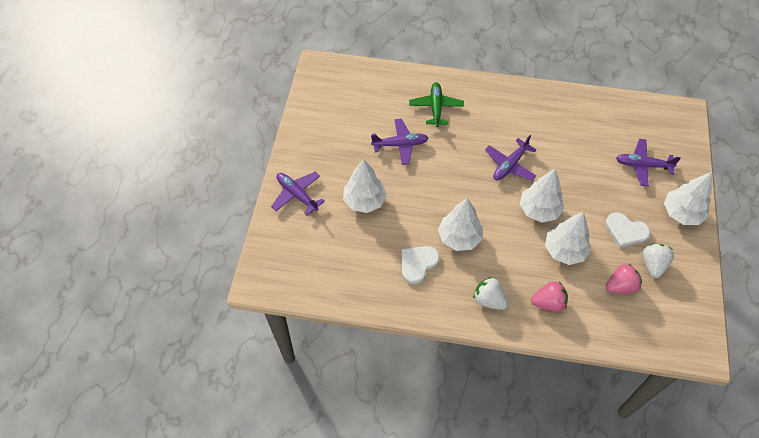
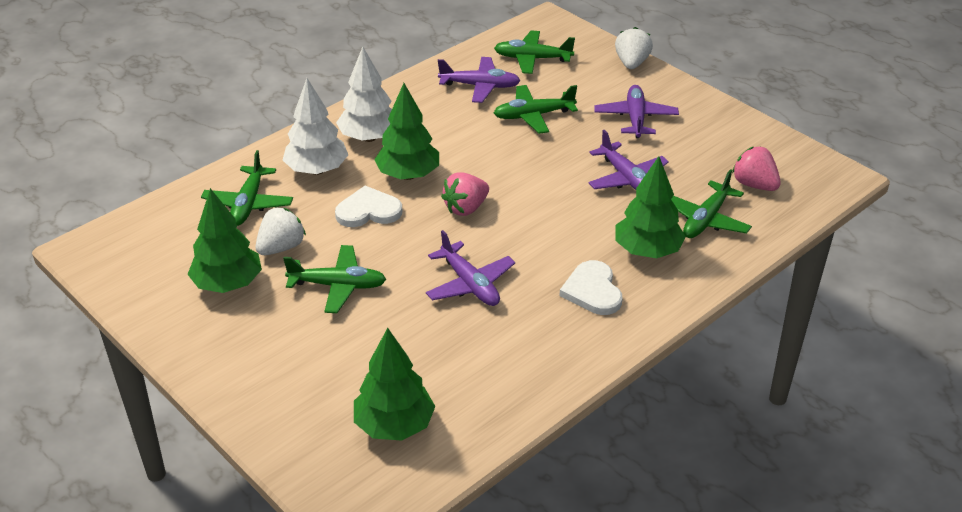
green plane: 1 -> 5
green tree: 0 -> 4
white tree: 5 -> 2

